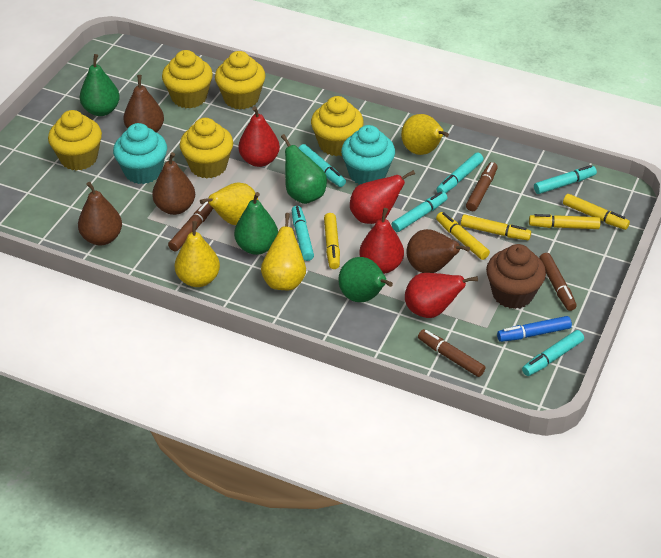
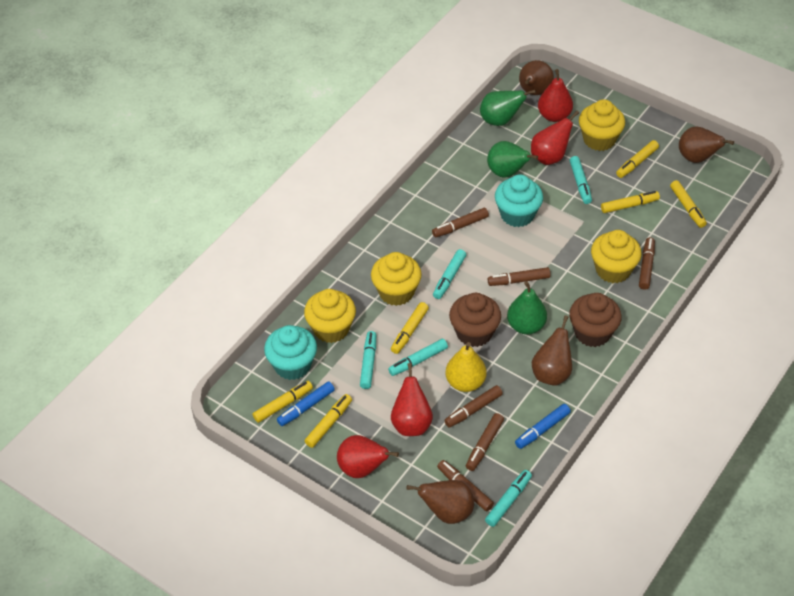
blue marker: 1 -> 2
brown cupcake: 1 -> 2
brown marker: 4 -> 6
green pear: 4 -> 3
turquoise marker: 6 -> 5
yellow cupcake: 5 -> 4
yellow marker: 5 -> 6
yellow pear: 4 -> 1

